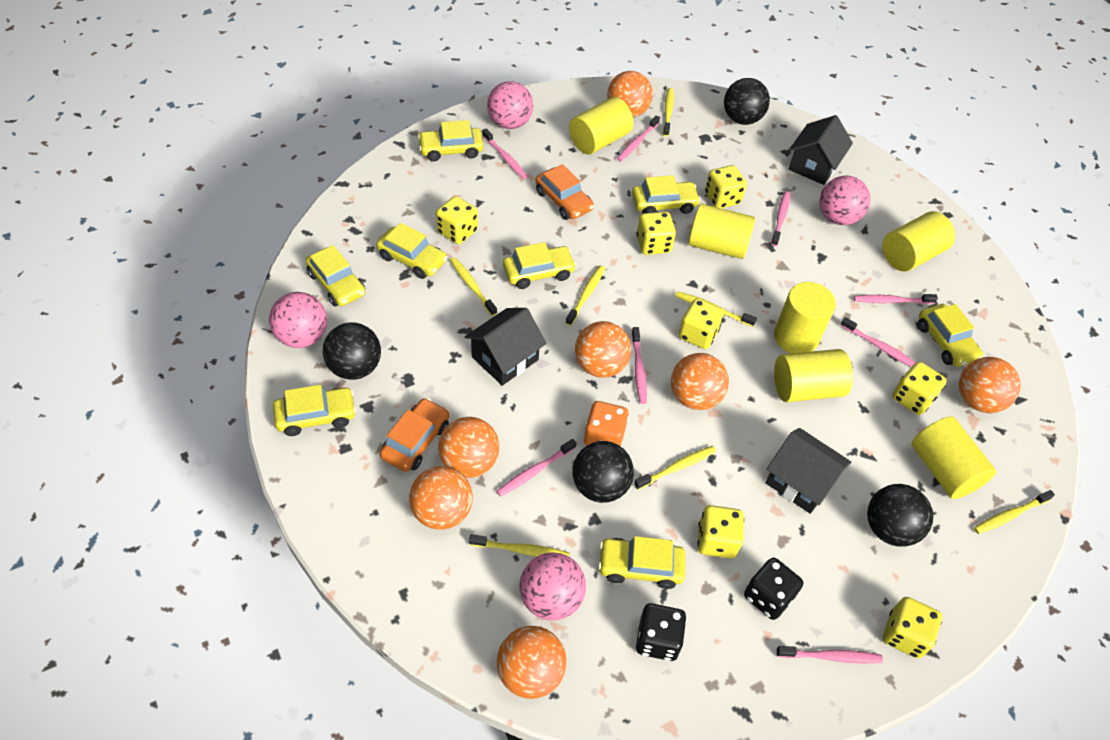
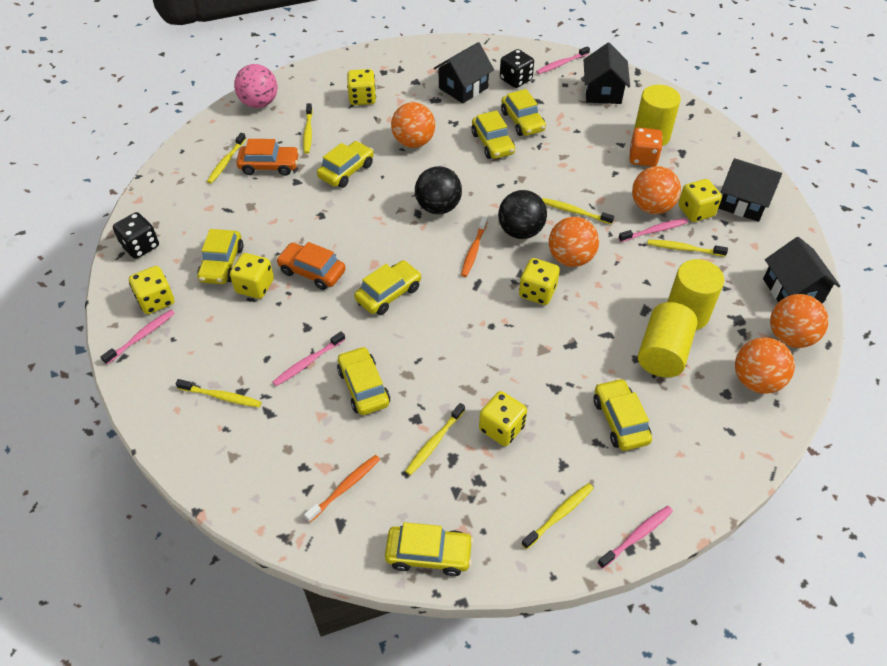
black ball: 4 -> 2
black house: 3 -> 4
orange ball: 7 -> 5
orange toothbrush: 0 -> 2
pink ball: 4 -> 1
pink toothbrush: 8 -> 5
yellow cylinder: 6 -> 3
yellow dice: 7 -> 6

